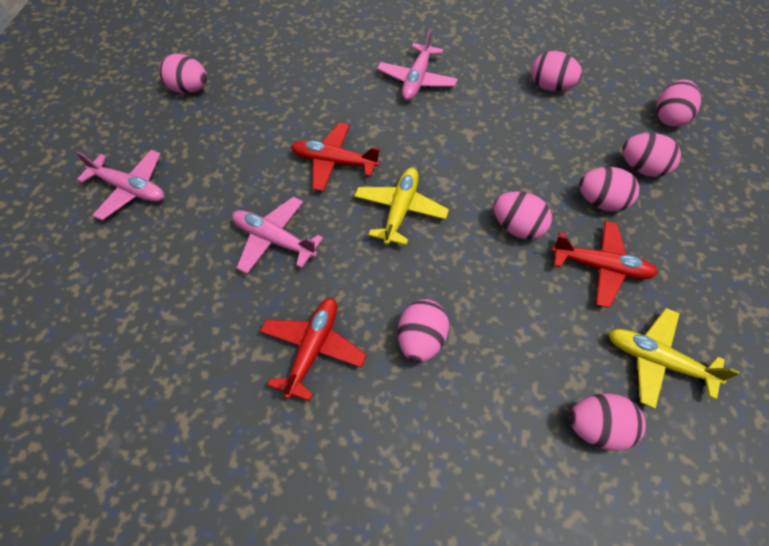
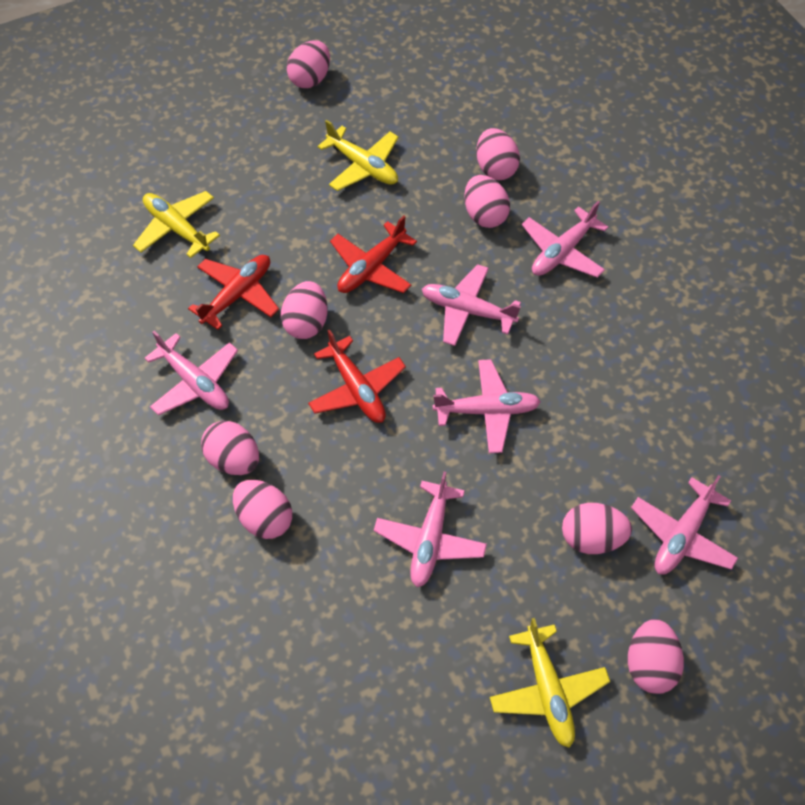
pink plane: 3 -> 6
yellow plane: 2 -> 3

